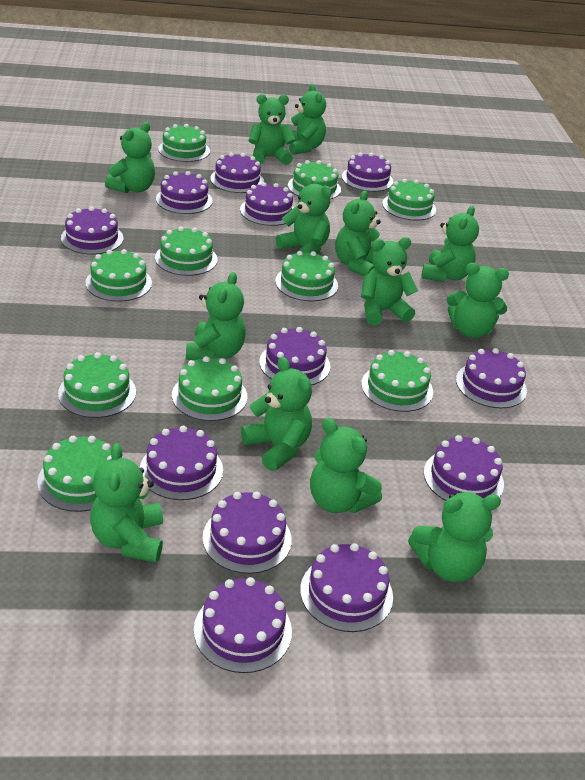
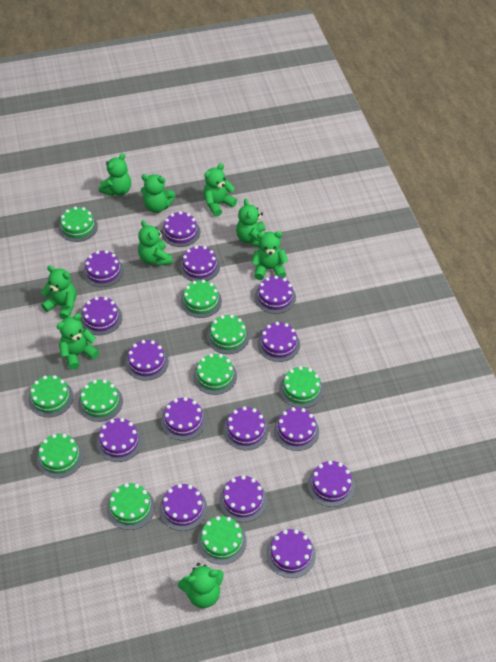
green teddy bear: 13 -> 9
purple cake: 12 -> 15

